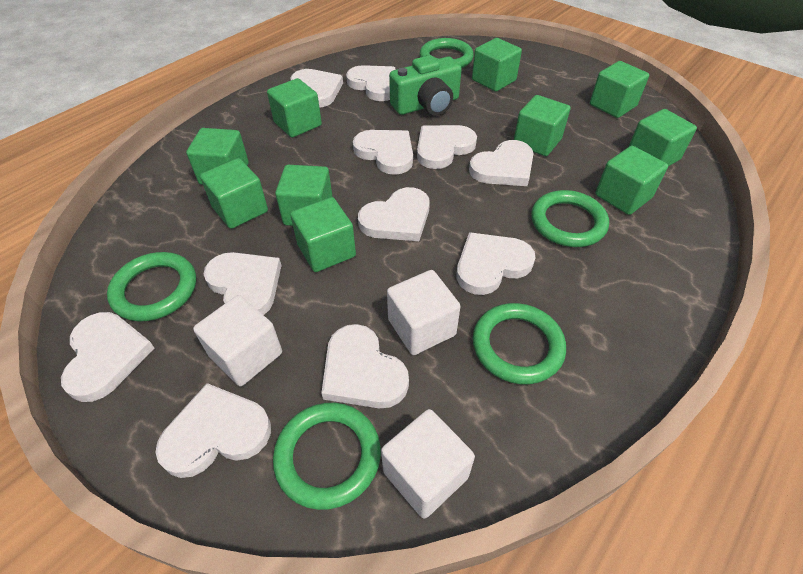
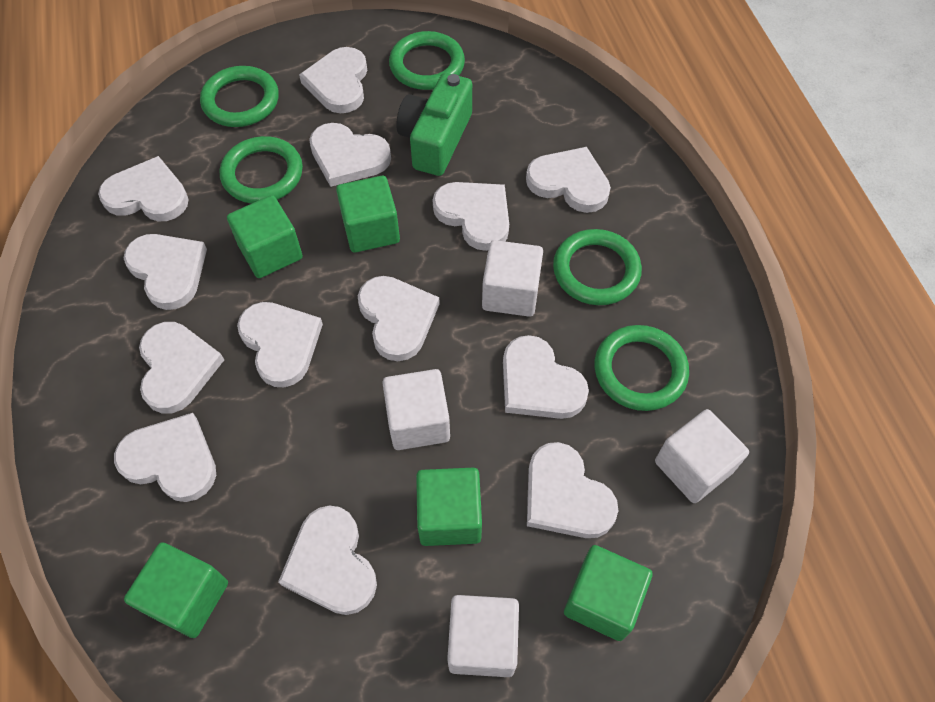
green cube: 10 -> 5
white cube: 3 -> 4
white heart: 11 -> 13

